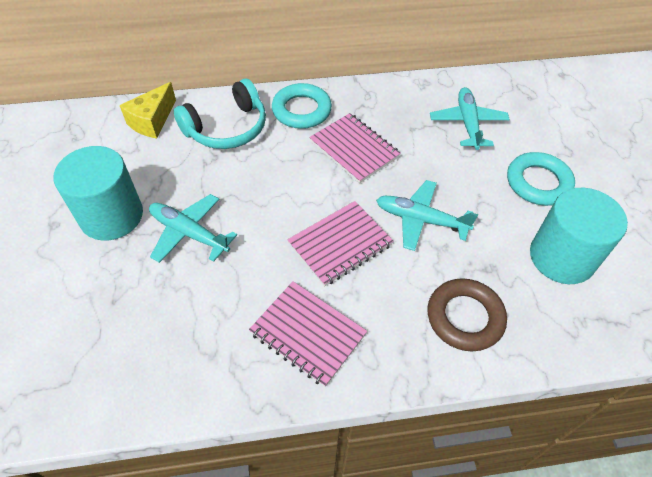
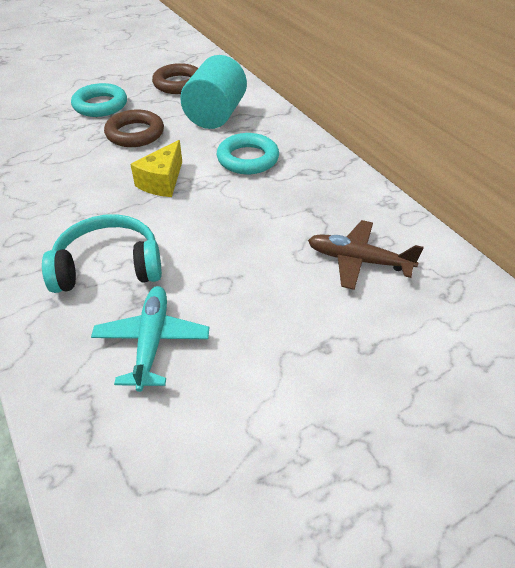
brown plane: 0 -> 1
brown ring: 1 -> 2
pink notebook: 3 -> 0
turquoise cylinder: 2 -> 1
turquoise plane: 3 -> 1

